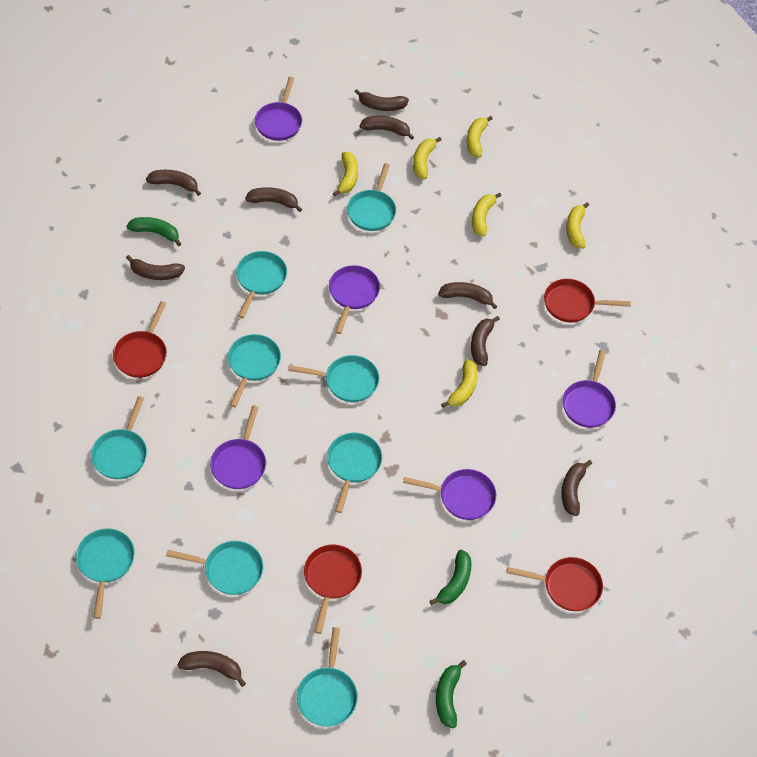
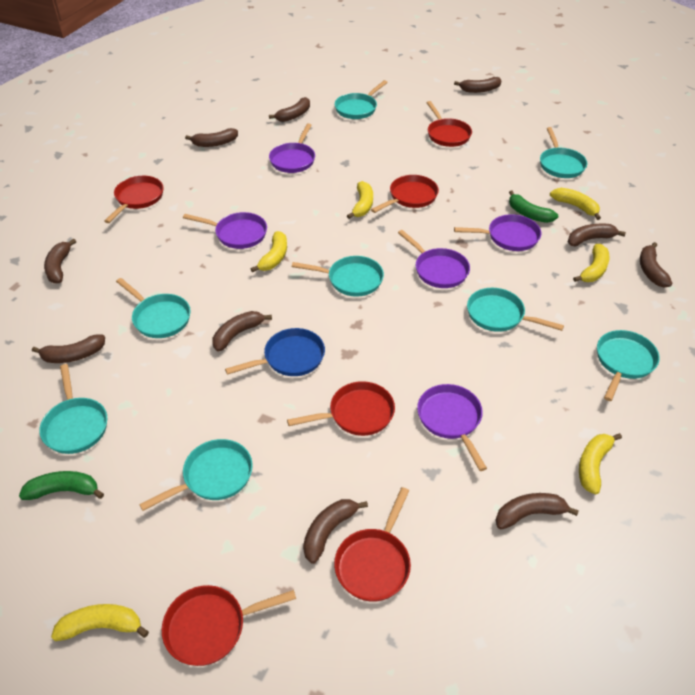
blue pan: 0 -> 1
brown banana: 9 -> 10
green banana: 3 -> 2
red pan: 4 -> 6
turquoise pan: 9 -> 8

